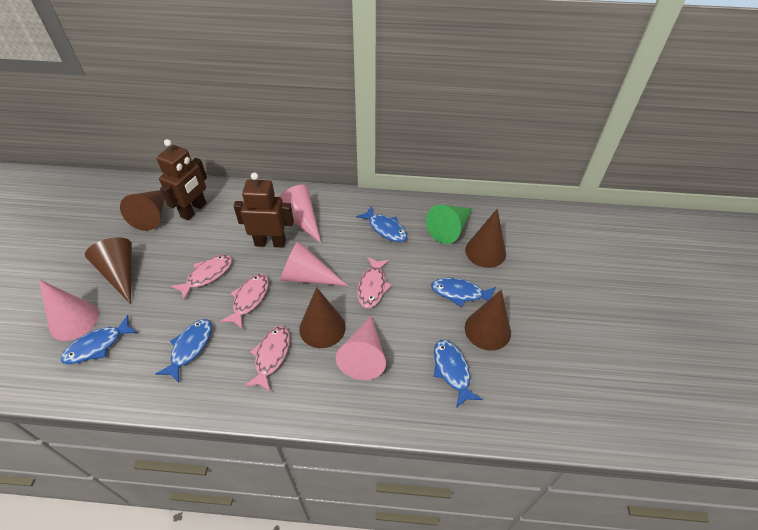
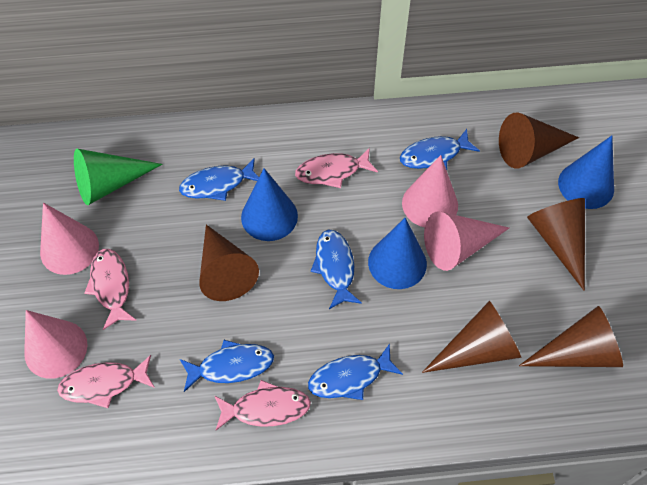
blue cone: 0 -> 3
brown robot: 2 -> 0

